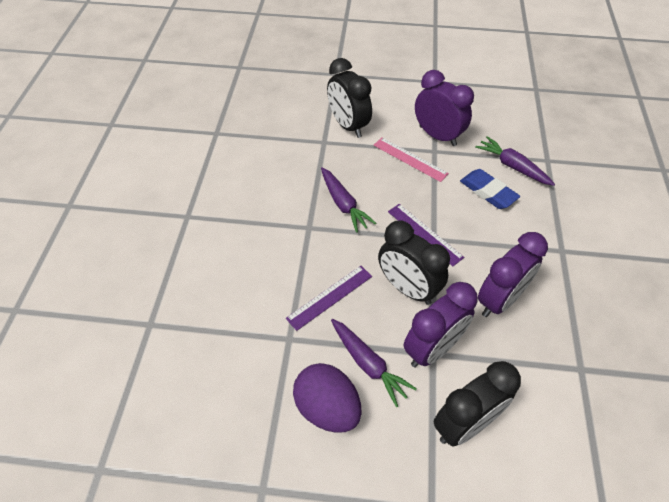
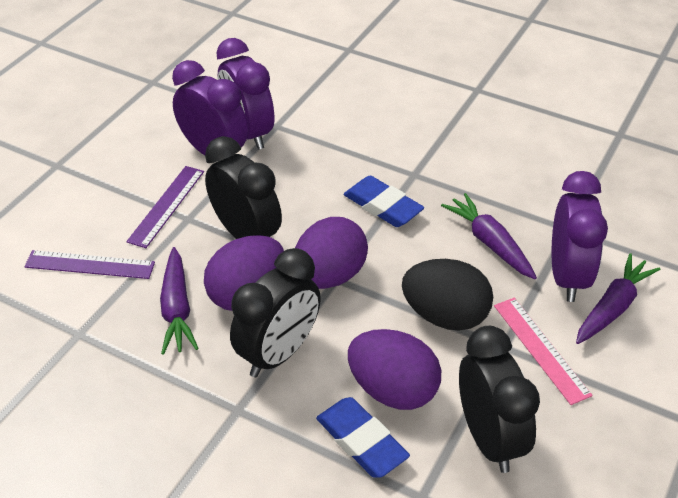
black egg: 0 -> 1
blue eraser: 1 -> 2
purple egg: 1 -> 3

